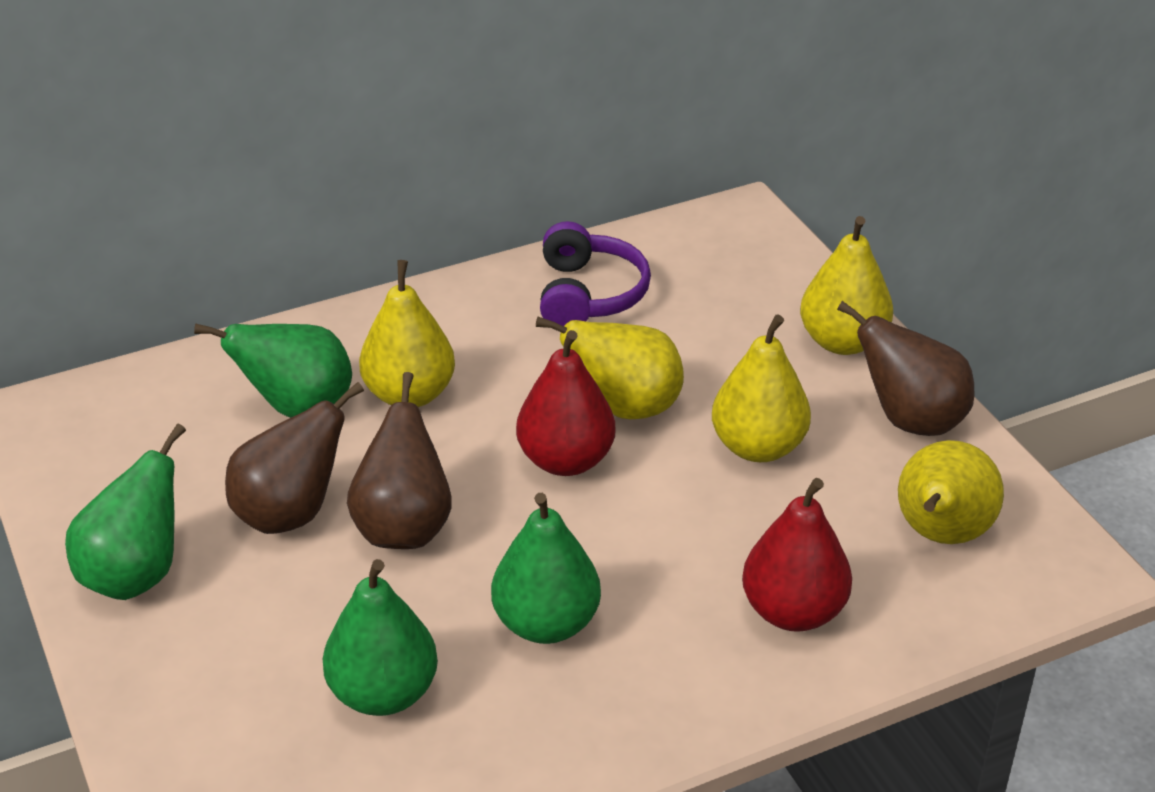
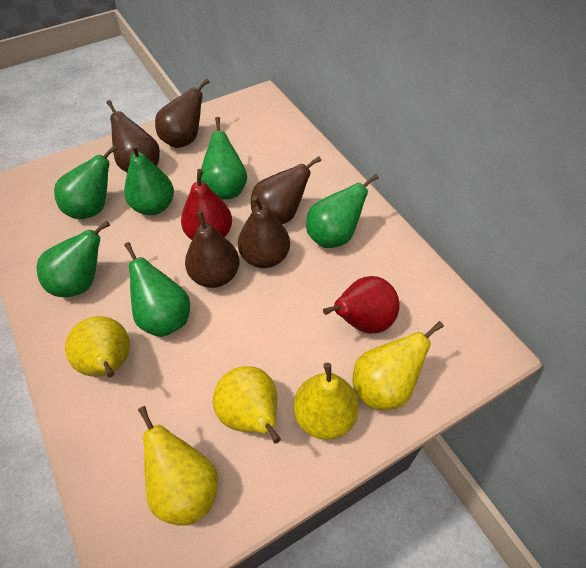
brown pear: 3 -> 5
green pear: 4 -> 6
purple headphones: 1 -> 0

